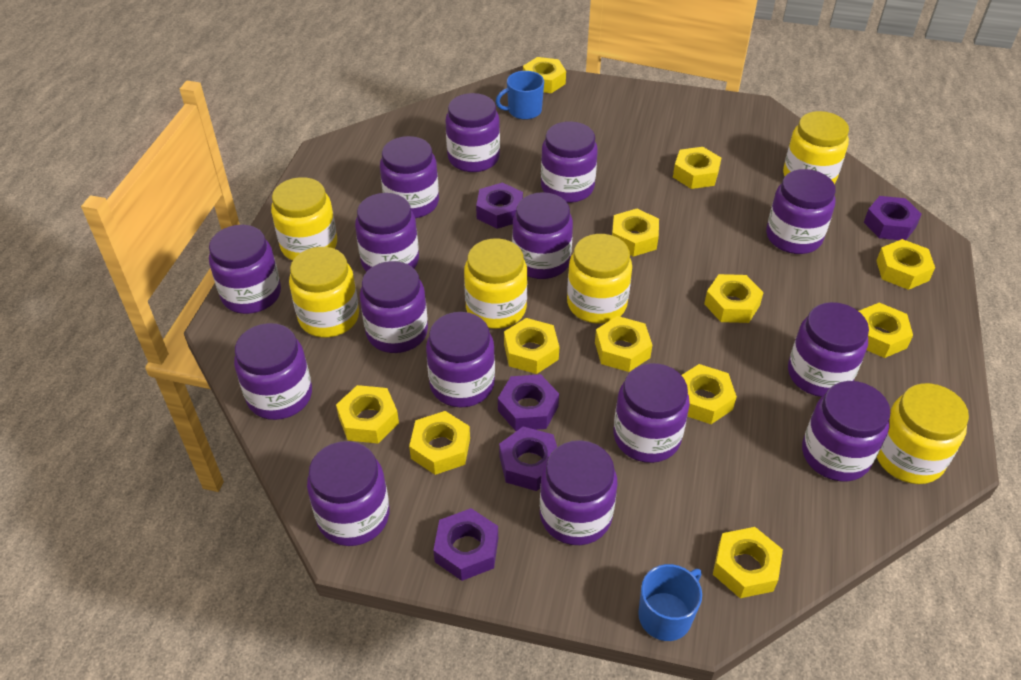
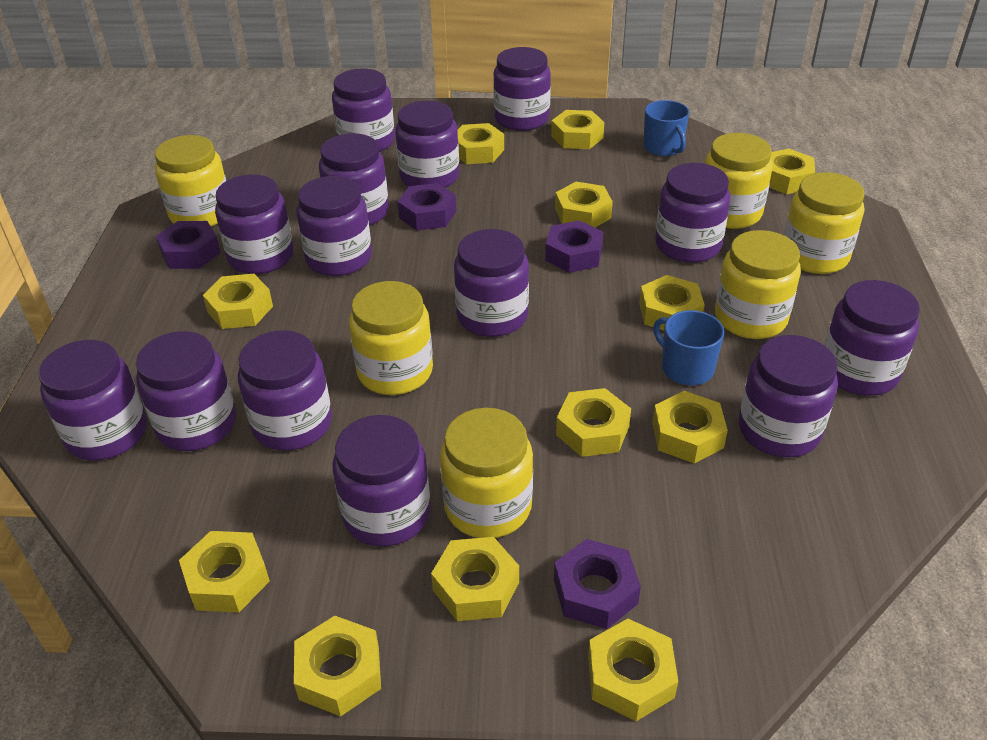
purple jar: 15 -> 14
purple nut: 5 -> 4

